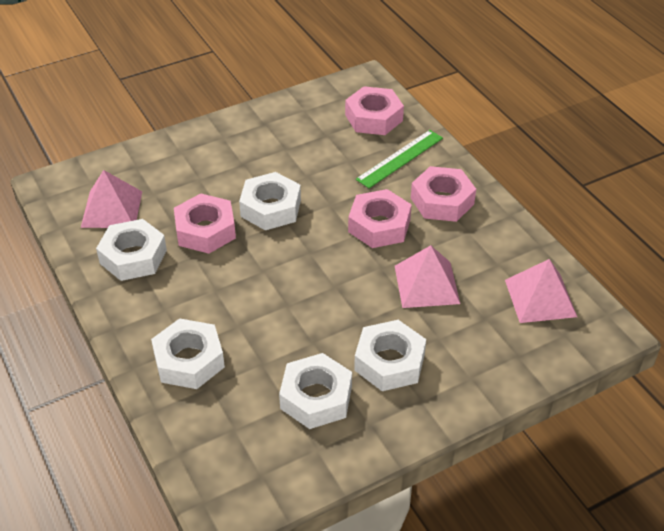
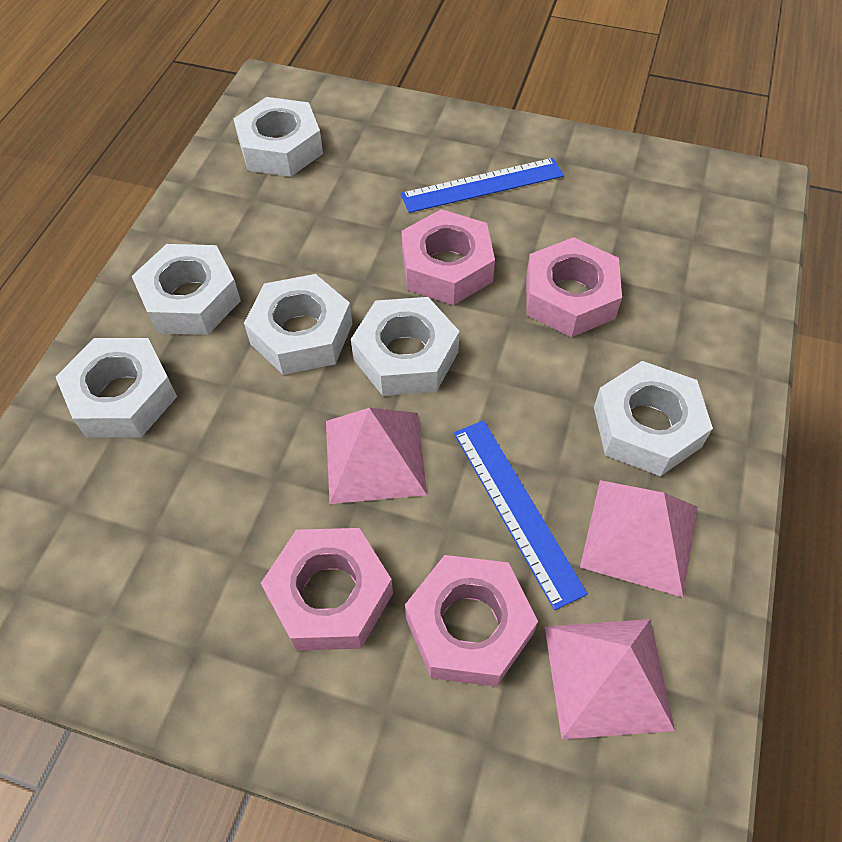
blue ruler: 0 -> 2
green ruler: 1 -> 0
white nut: 5 -> 6

